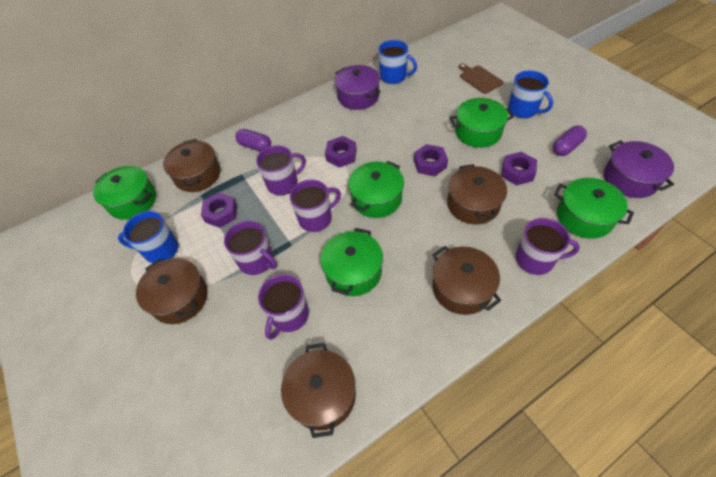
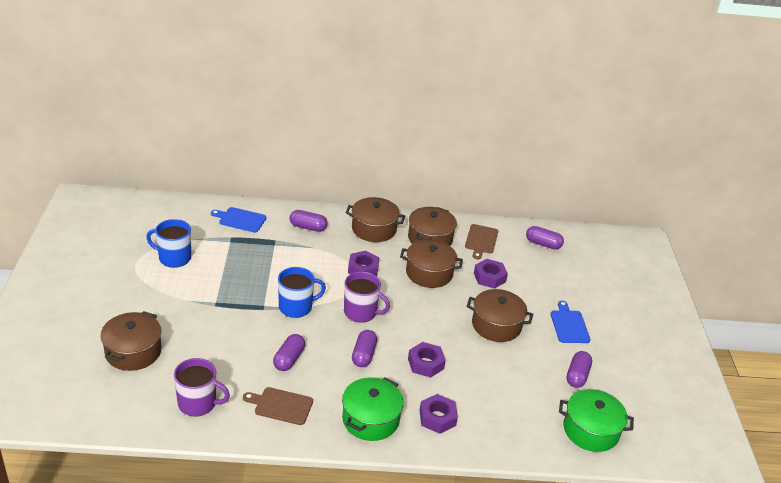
blue cutting board: 0 -> 2
blue mug: 3 -> 2
brown cutting board: 1 -> 2
green pot: 5 -> 2
purple capsule: 2 -> 5
purple mug: 5 -> 2
purple pot: 2 -> 0

